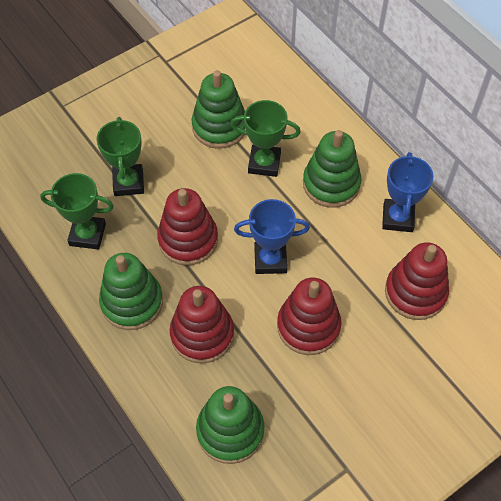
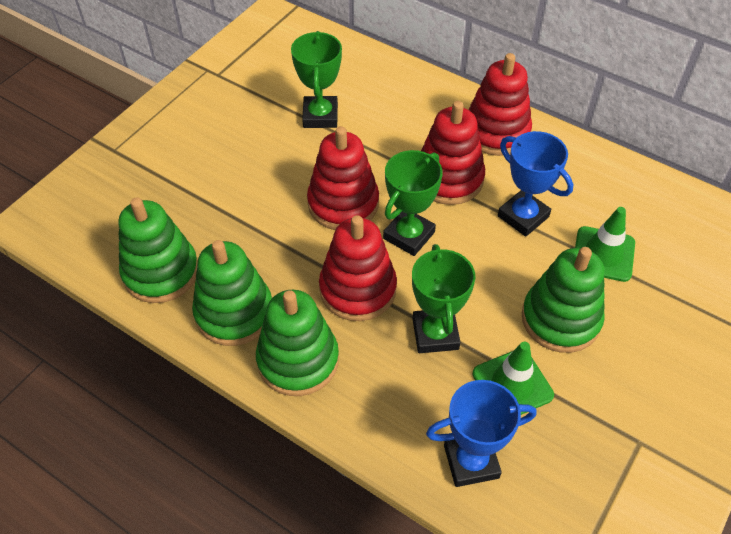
green traffic cone: 0 -> 2

